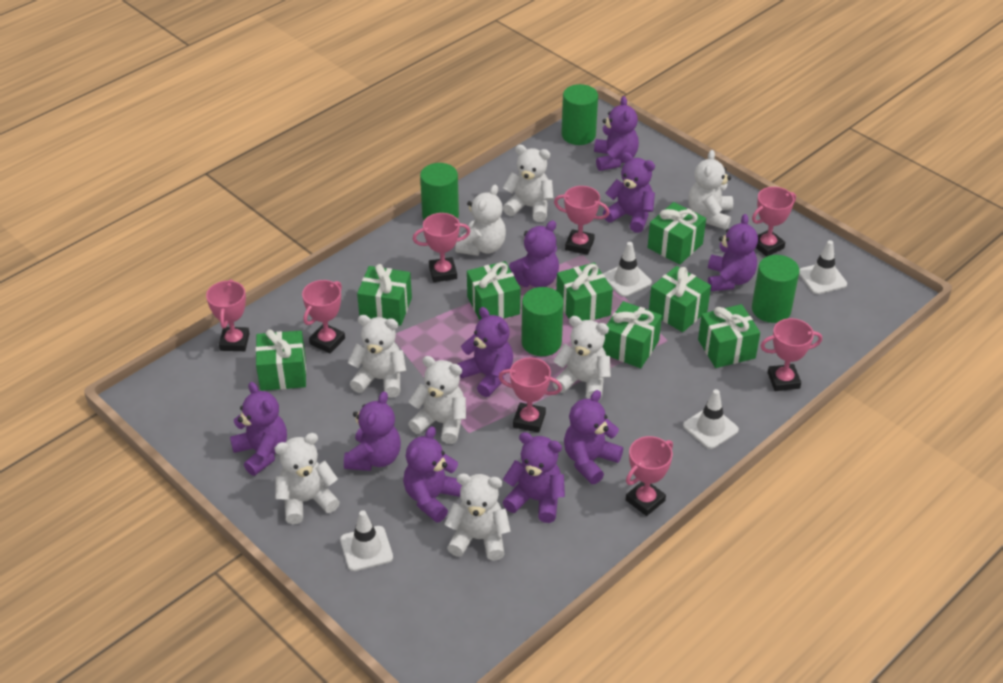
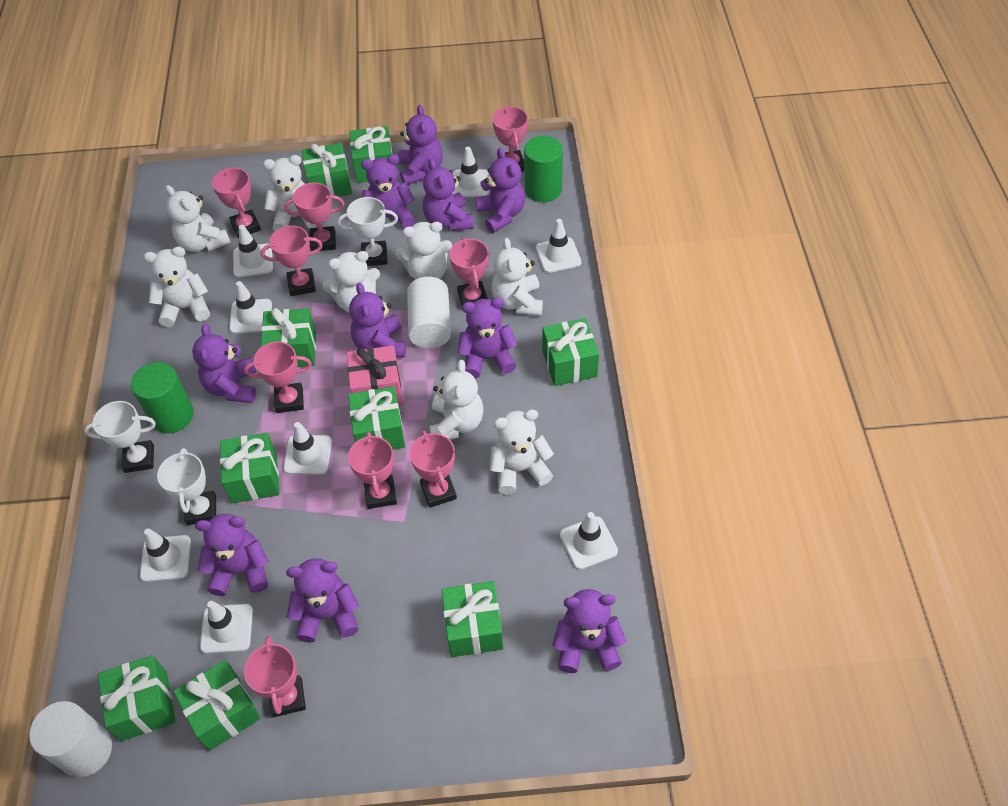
green cylinder: 4 -> 2
green gift: 8 -> 9
pink gift: 0 -> 1
pink trophy: 8 -> 9
white cylinder: 0 -> 2
white traffic cone: 4 -> 8
white trophy: 0 -> 3

